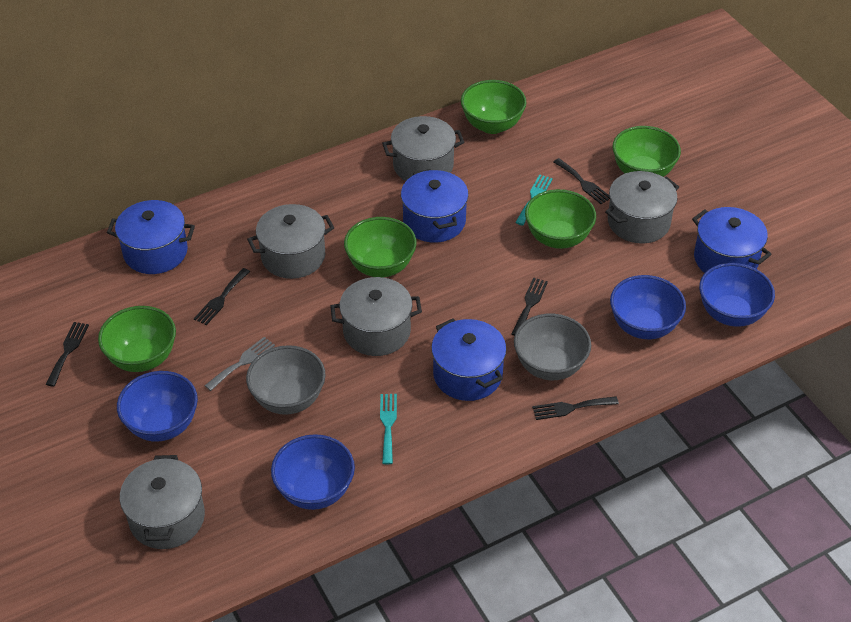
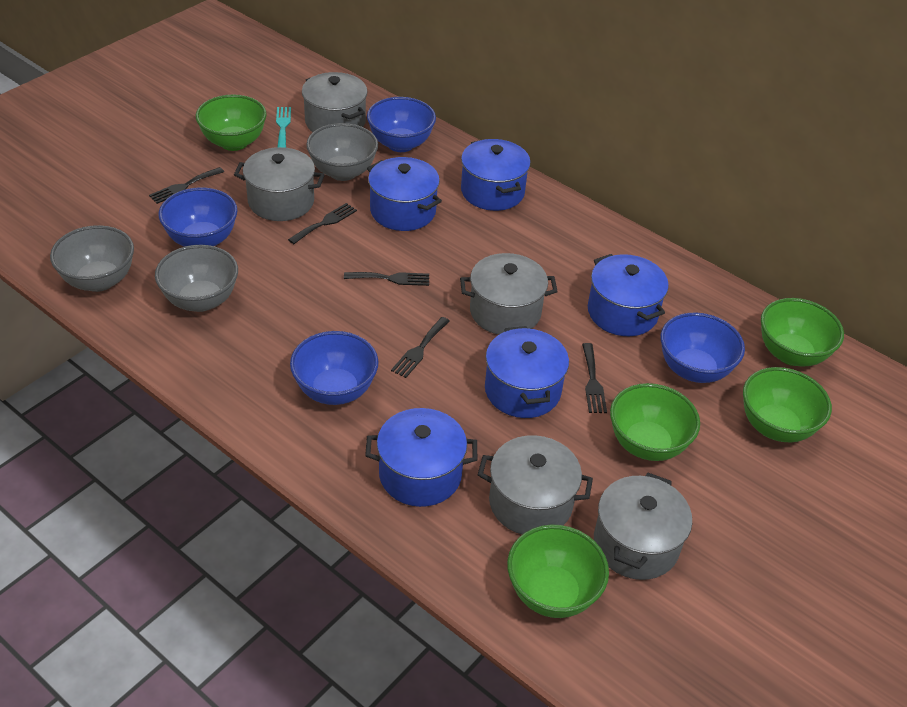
blue pot: 4 -> 5
grey bowl: 2 -> 3
grey fork: 1 -> 0
turquoise fork: 2 -> 1

